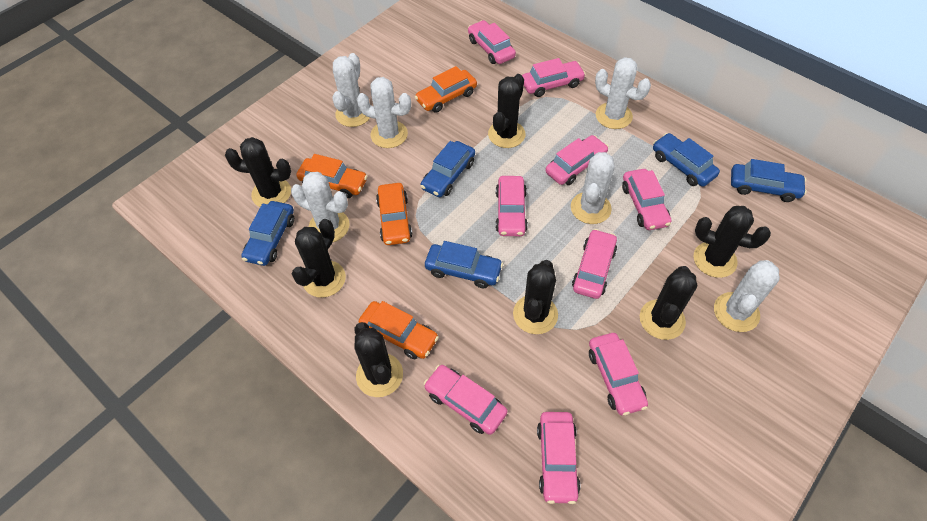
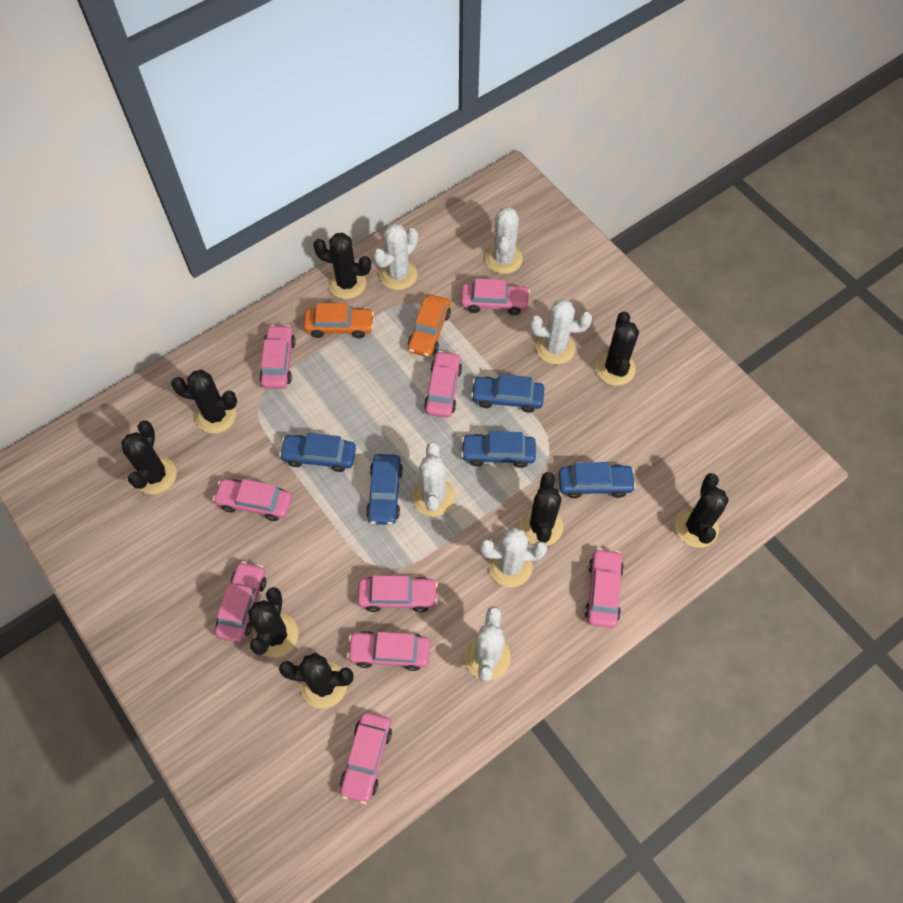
black cactus: 7 -> 8
orange car: 4 -> 2

